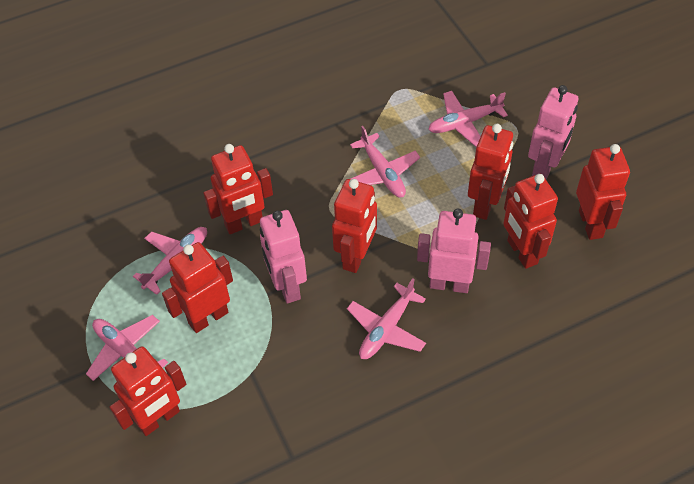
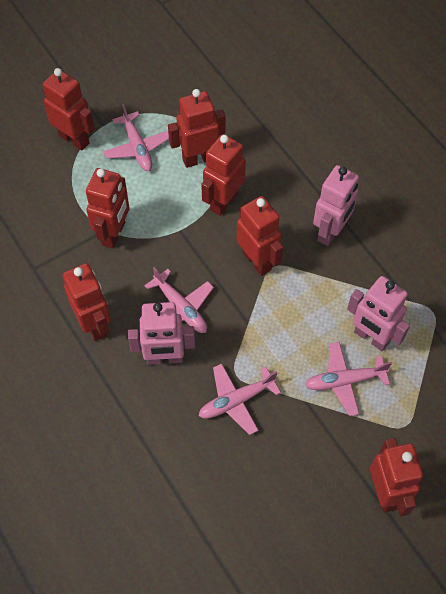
pink plane: 5 -> 4

